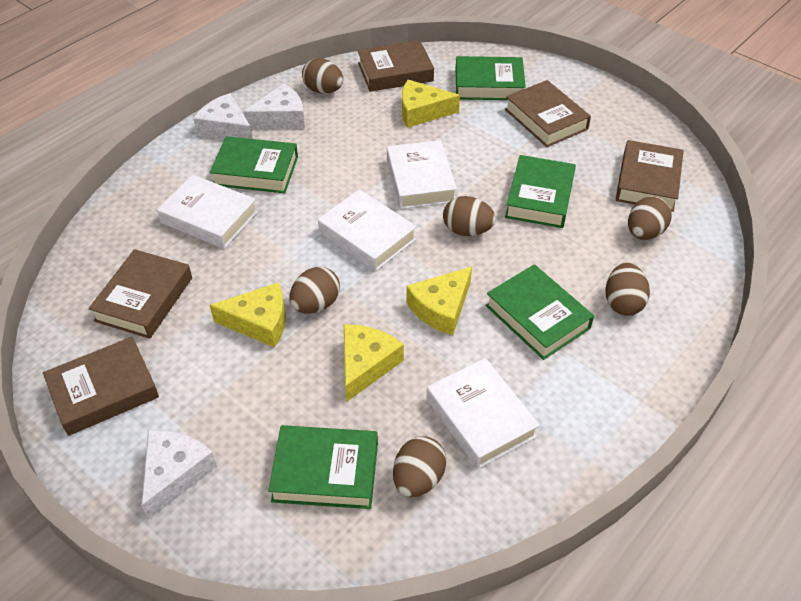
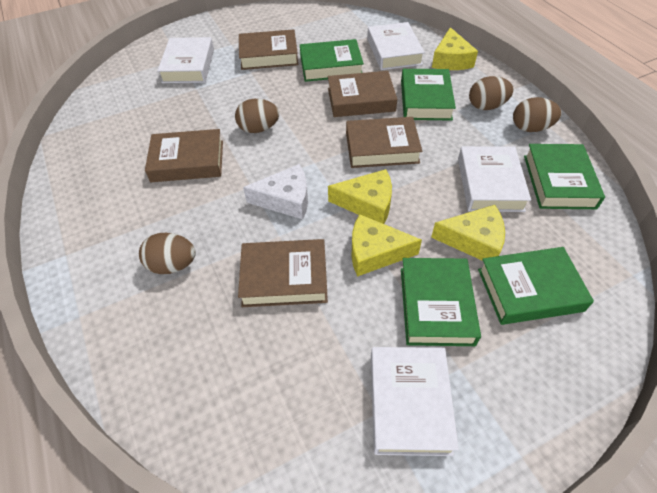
brown egg: 6 -> 4
white cheese: 3 -> 1

